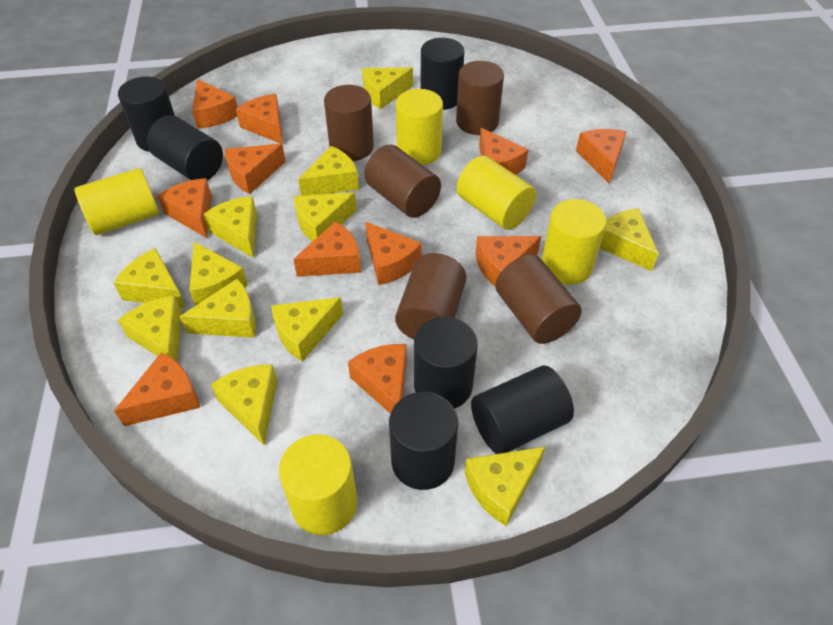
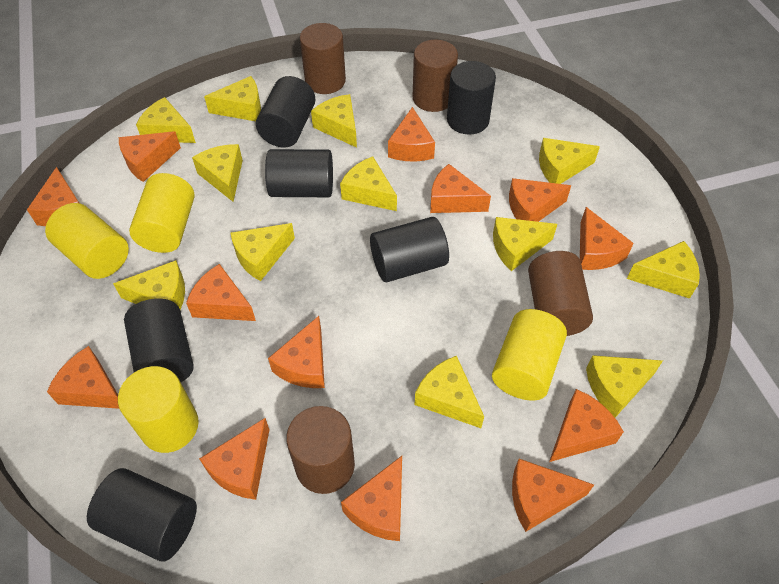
brown cylinder: 5 -> 4
orange cheese: 11 -> 13
yellow cylinder: 5 -> 4

